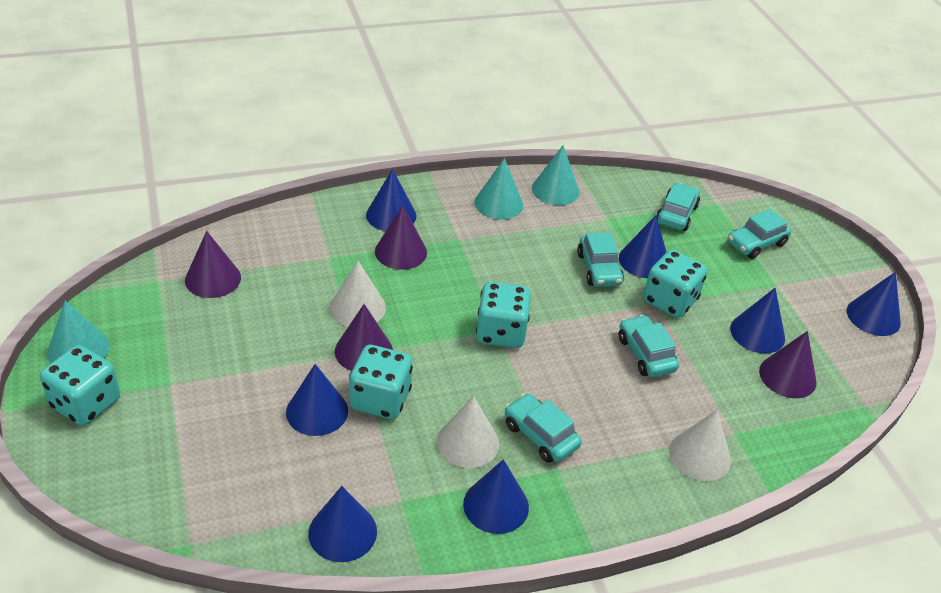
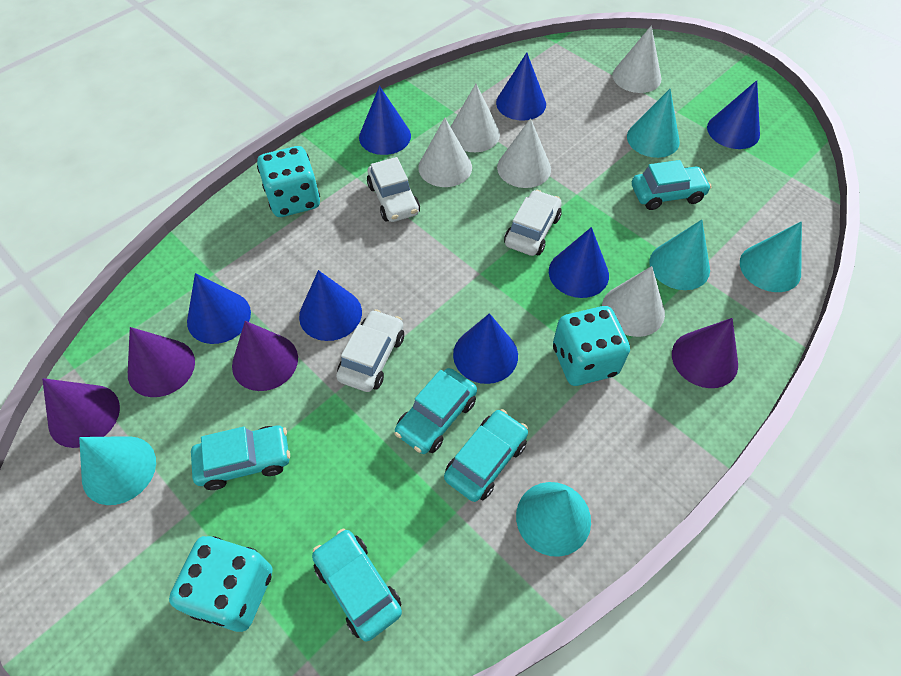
turquoise cone: 3 -> 5
turquoise dice: 4 -> 3
white car: 0 -> 3
white cone: 3 -> 5

